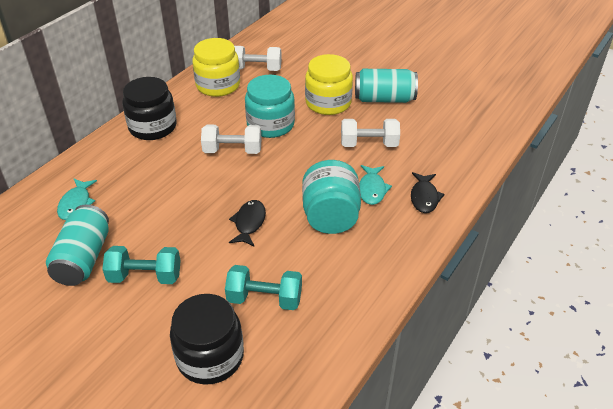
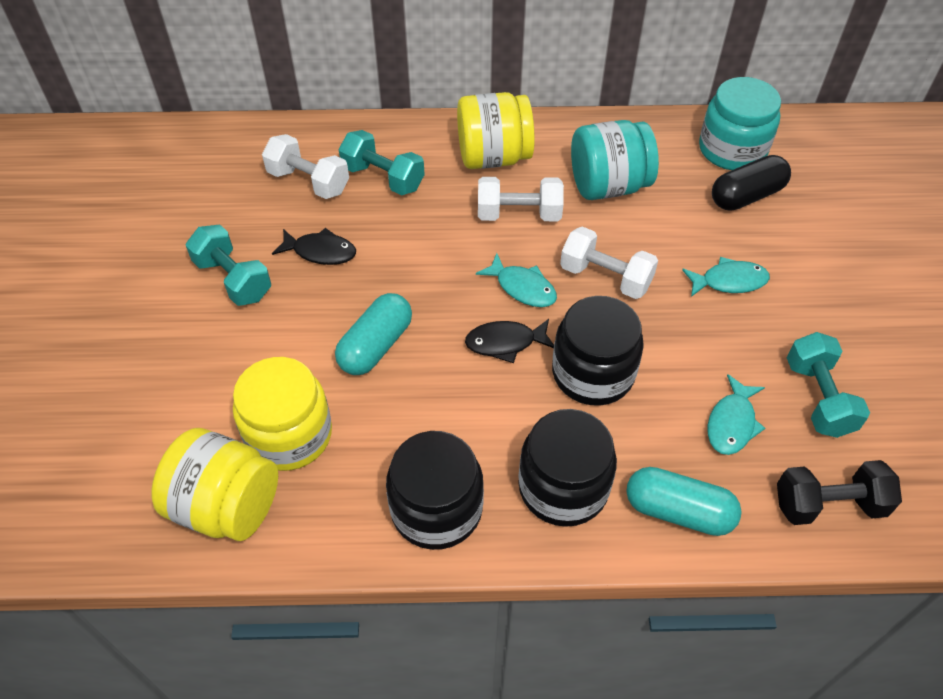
black capsule: 0 -> 1
black dumbbell: 0 -> 1
black jar: 2 -> 3
turquoise can: 2 -> 0
turquoise capsule: 0 -> 2
turquoise dumbbell: 2 -> 3
turquoise fish: 2 -> 3
yellow jar: 2 -> 3

